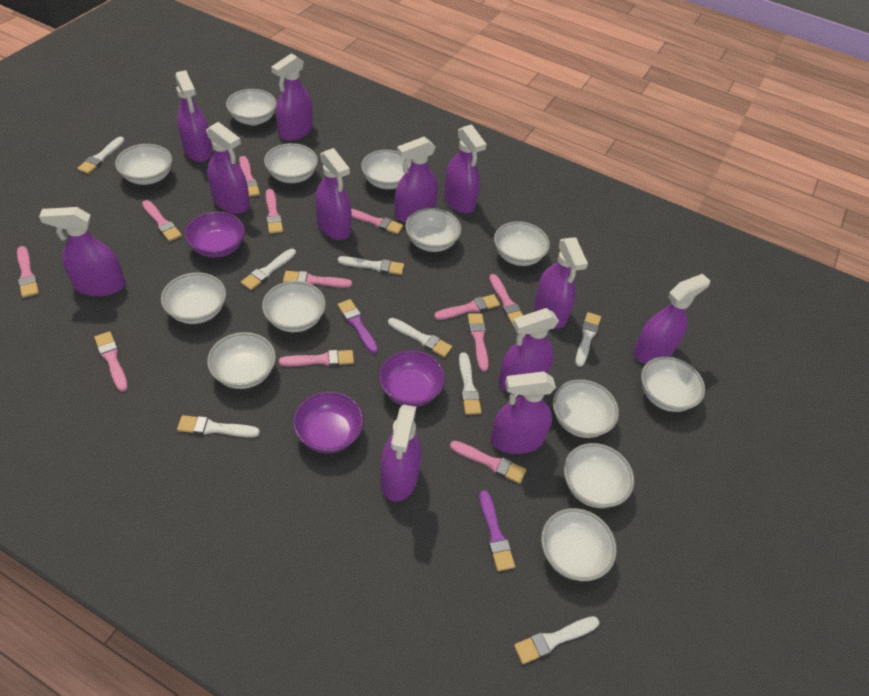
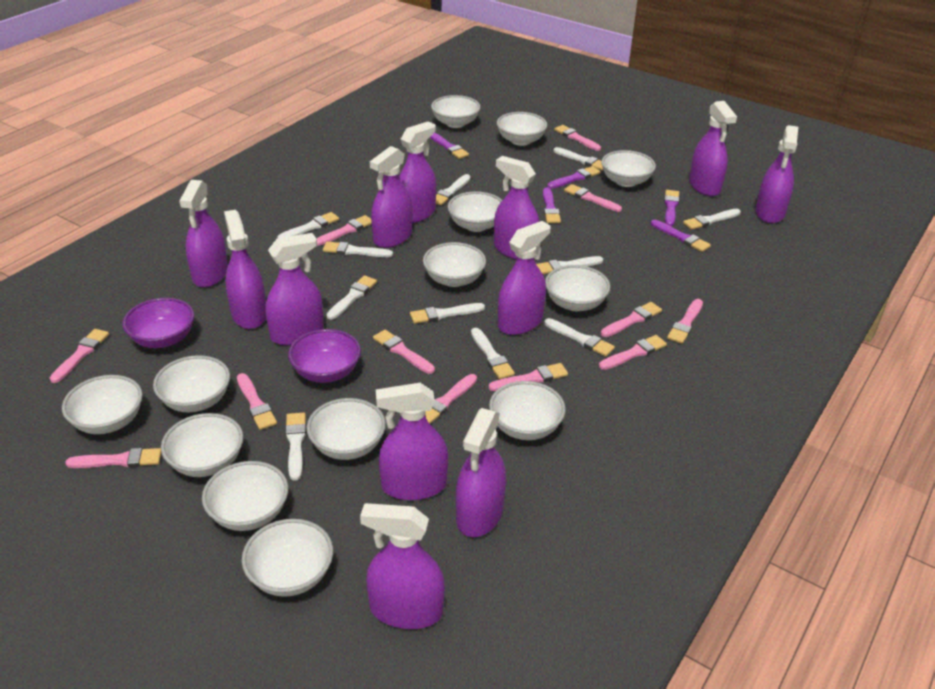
purple bowl: 3 -> 2
purple brush: 2 -> 5
white brush: 8 -> 11

